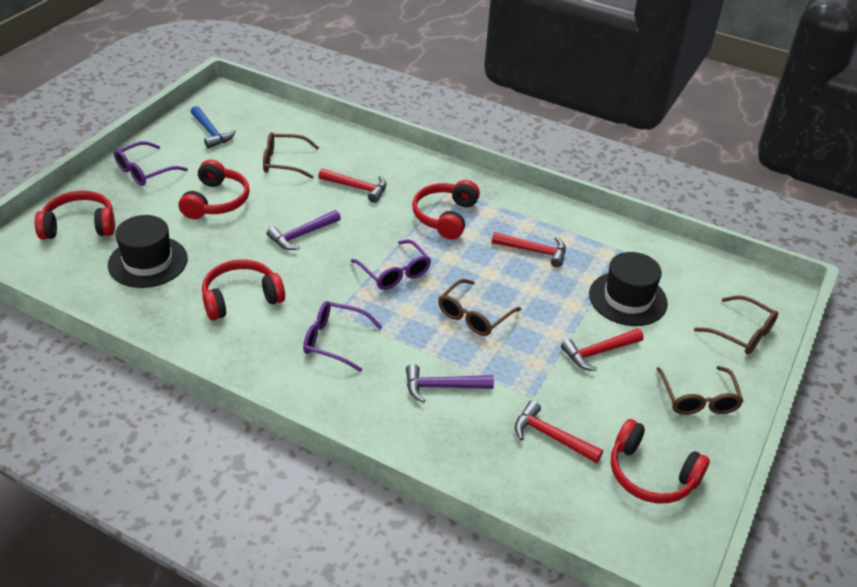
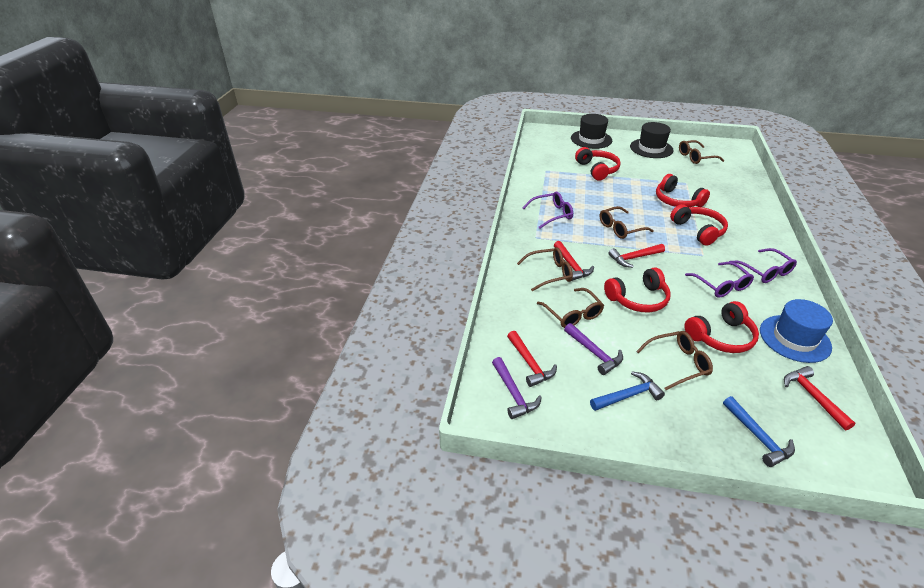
blue hammer: 1 -> 2
blue hat: 0 -> 1
brown glasses: 4 -> 5

